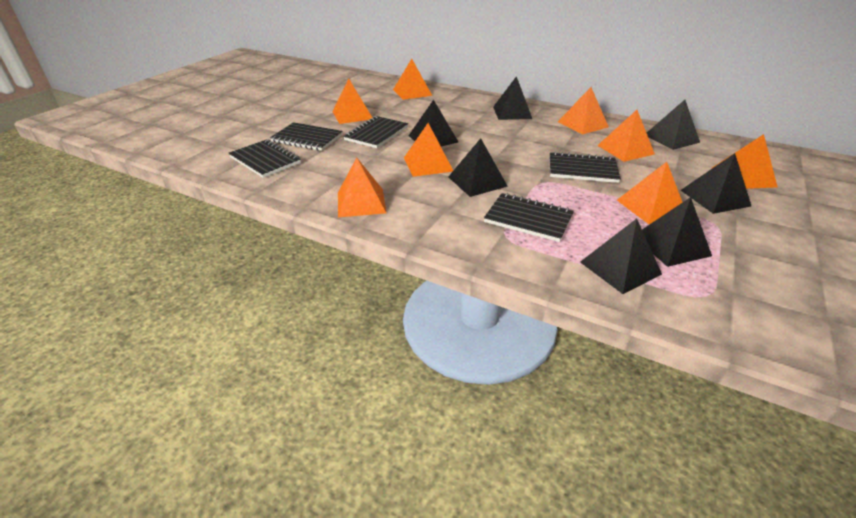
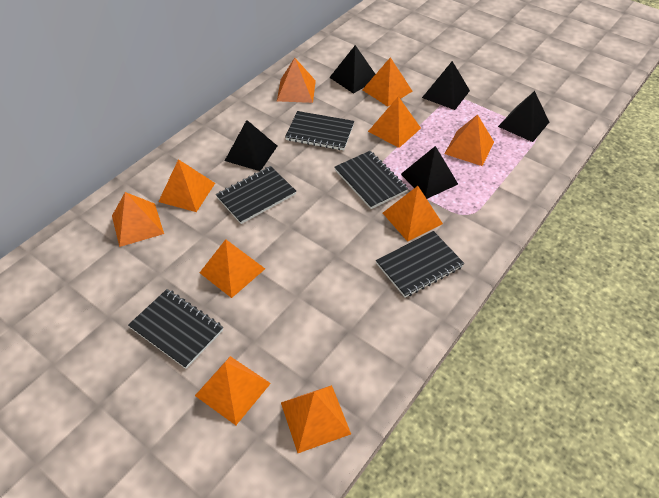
black pyramid: 7 -> 5
orange pyramid: 8 -> 10

